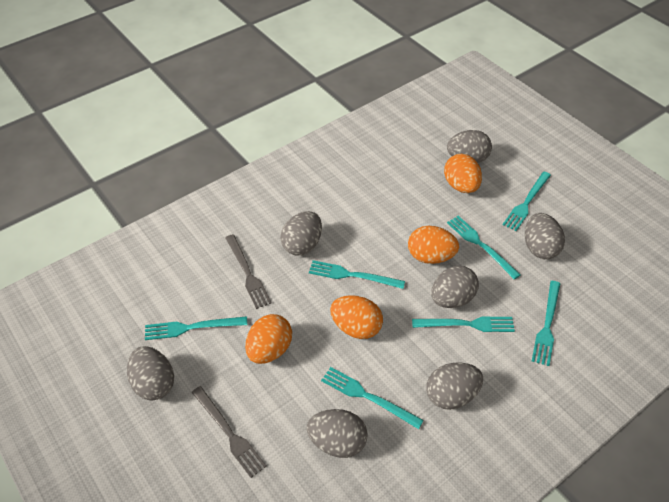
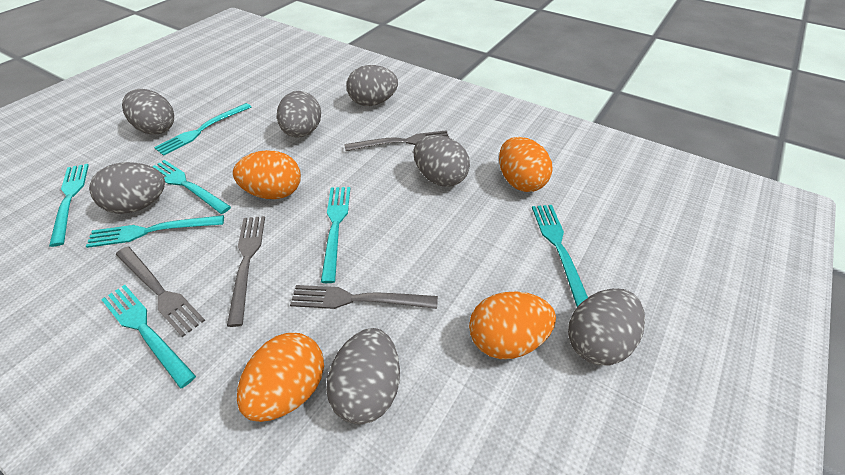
grey fork: 2 -> 4

